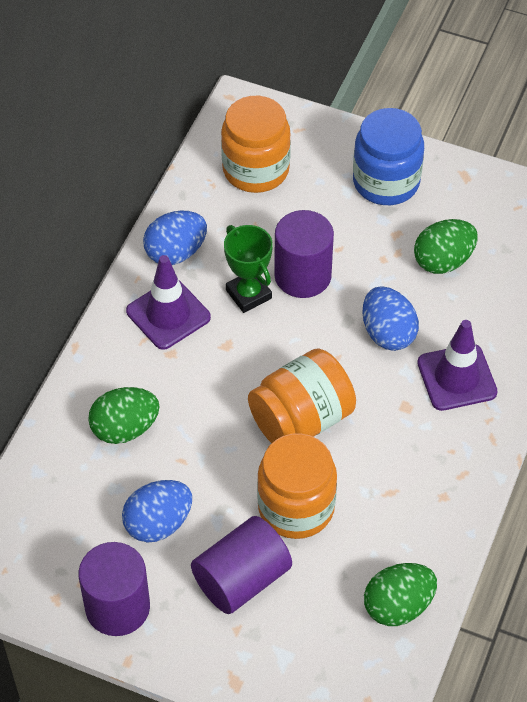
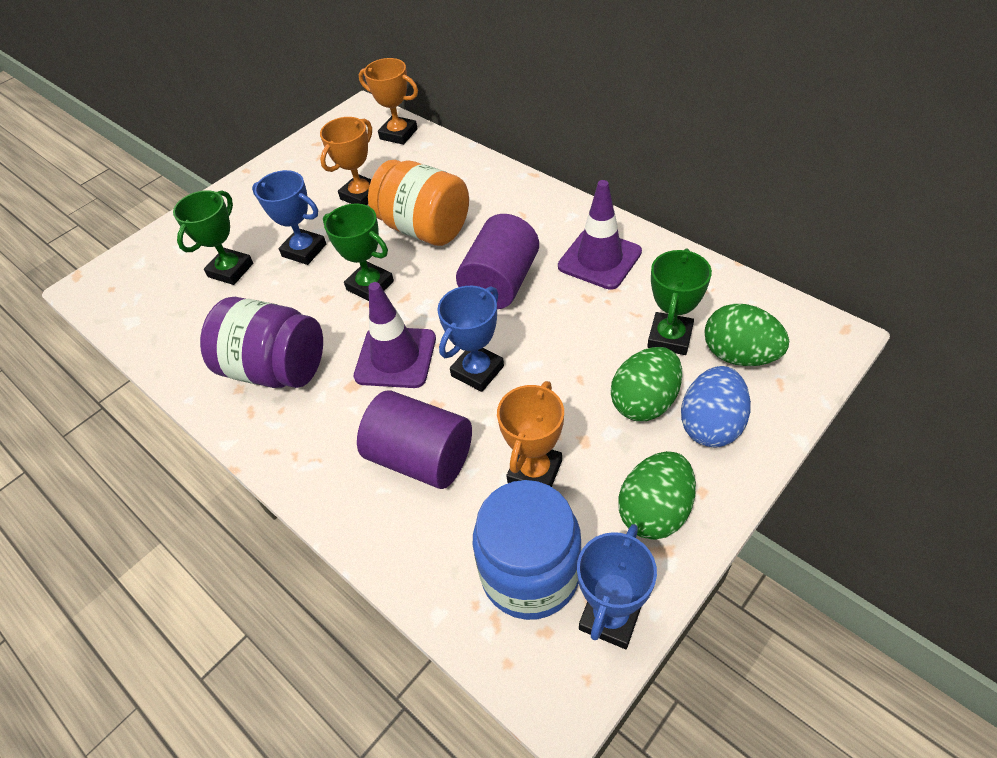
blue egg: 3 -> 1
blue trophy: 0 -> 3
green trophy: 1 -> 3
orange jar: 3 -> 1
orange trophy: 0 -> 3
purple cylinder: 3 -> 2
purple jar: 0 -> 1

